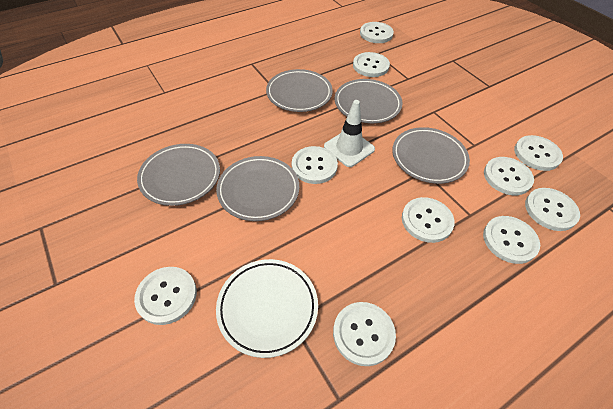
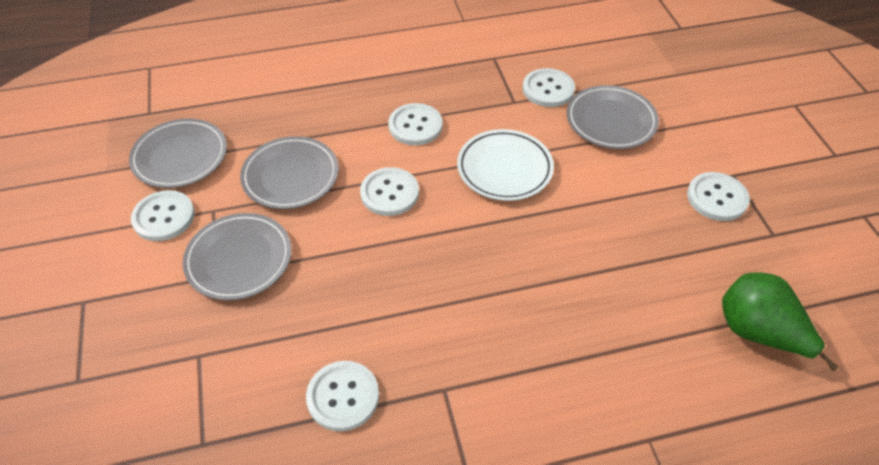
green pear: 0 -> 1
grey plate: 5 -> 4
white button: 10 -> 6
white traffic cone: 1 -> 0

